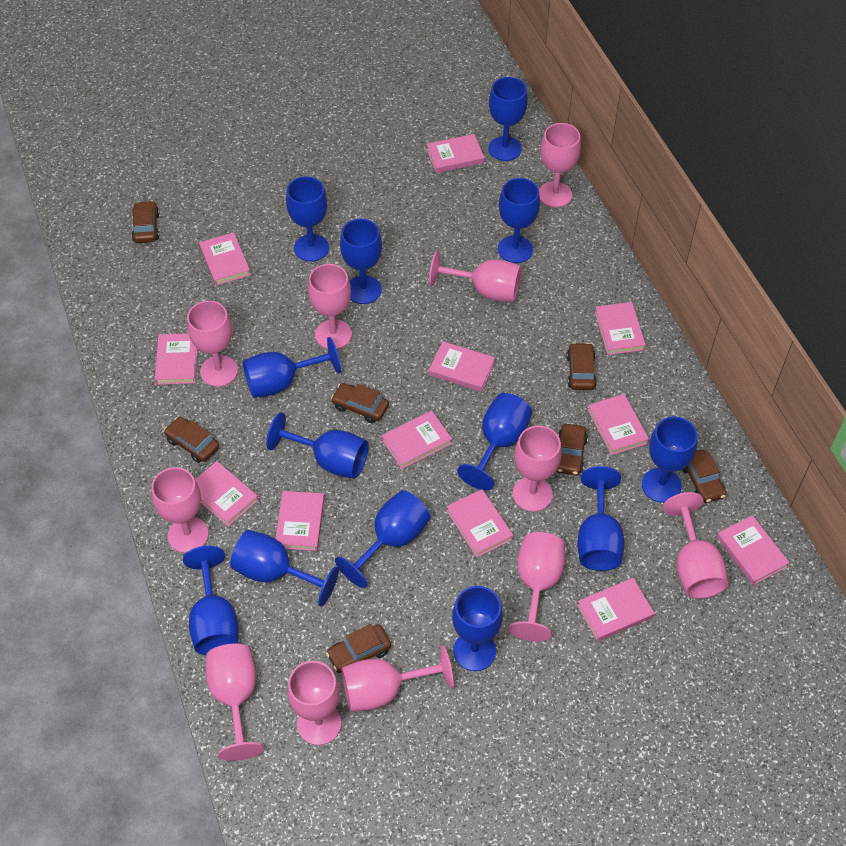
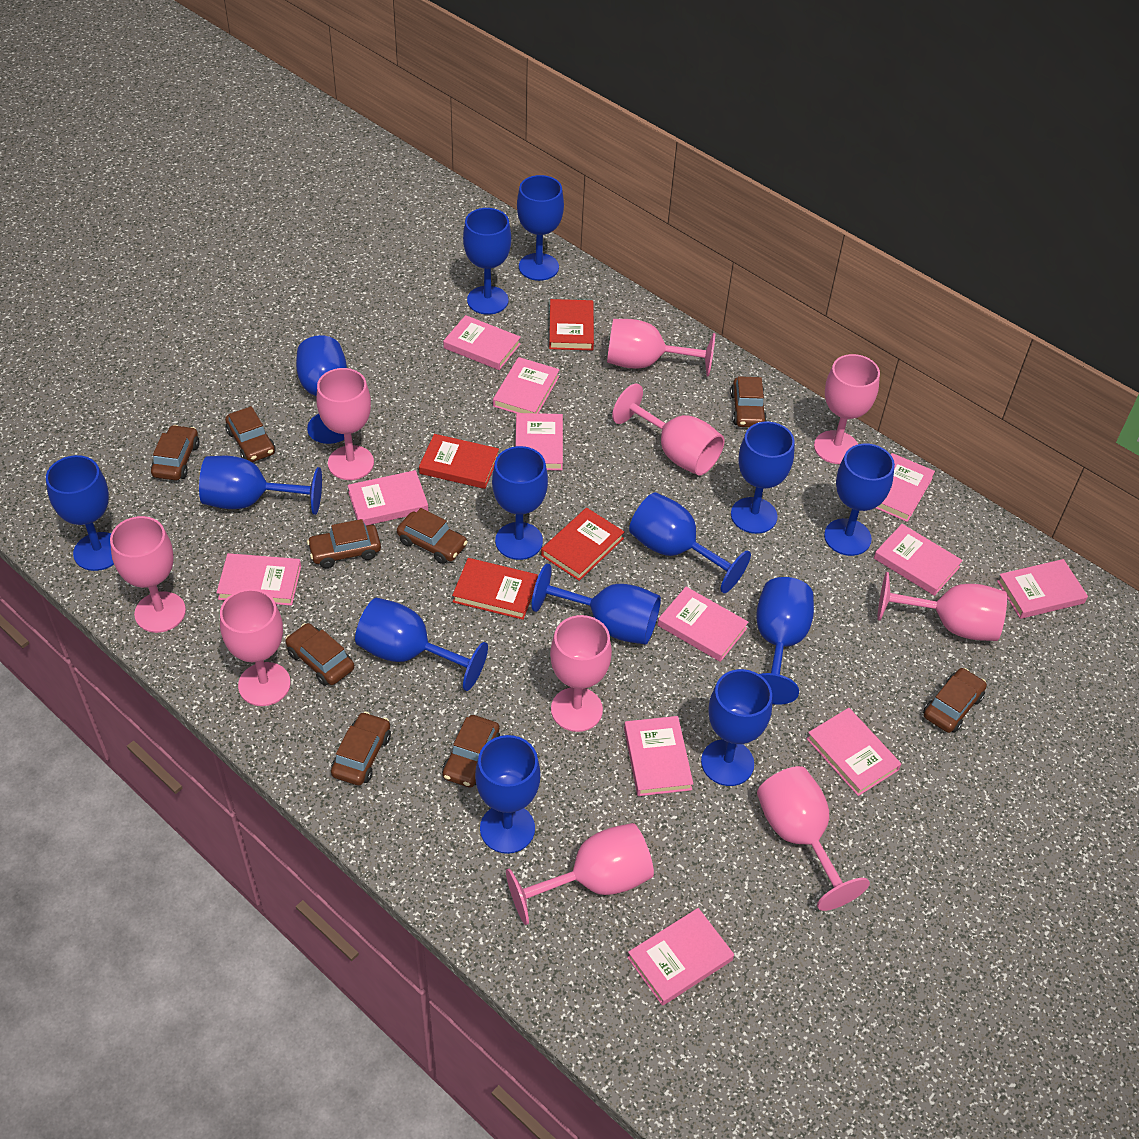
blue goblet: 13 -> 14
brown car: 7 -> 9
pink goblet: 11 -> 10
red book: 0 -> 4

